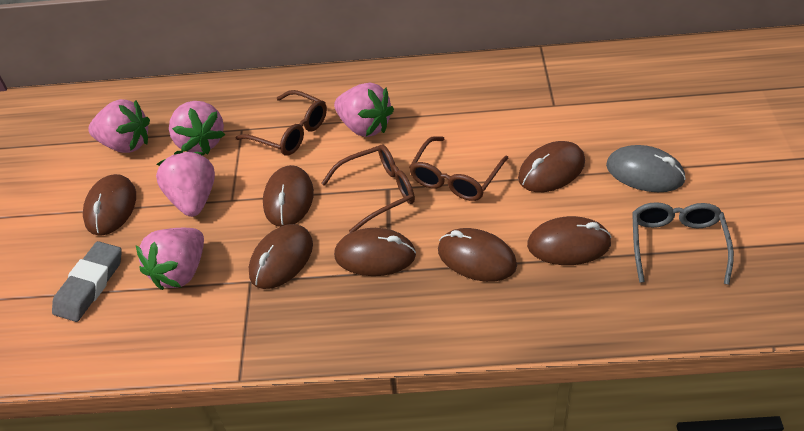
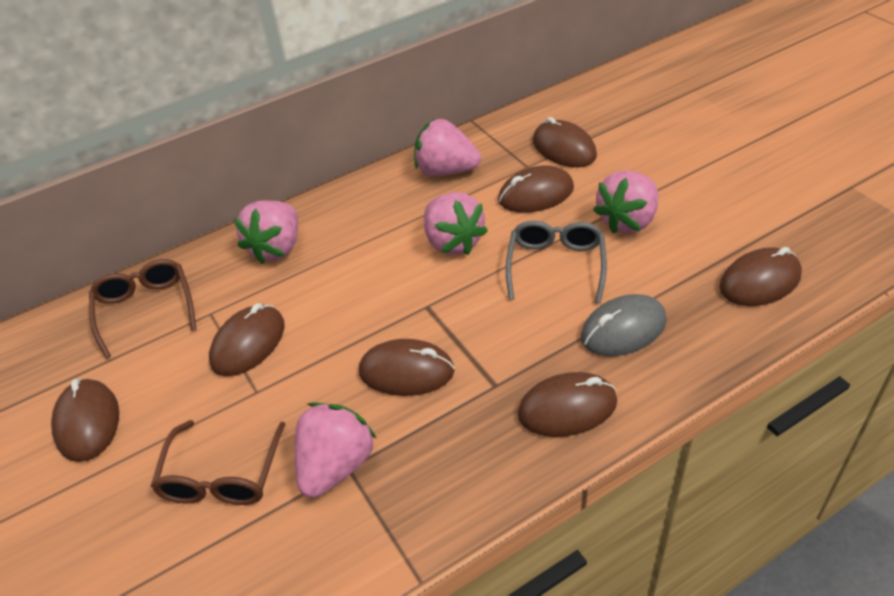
brown glasses: 3 -> 2
grey eraser: 1 -> 0

